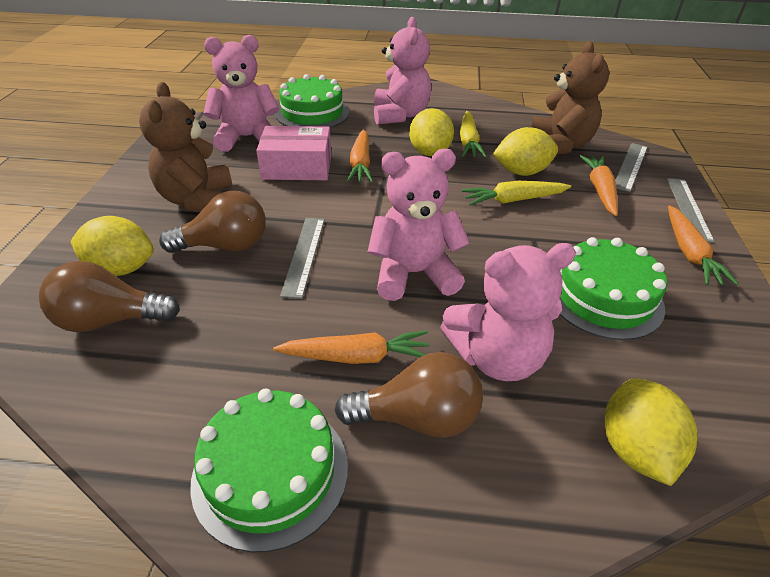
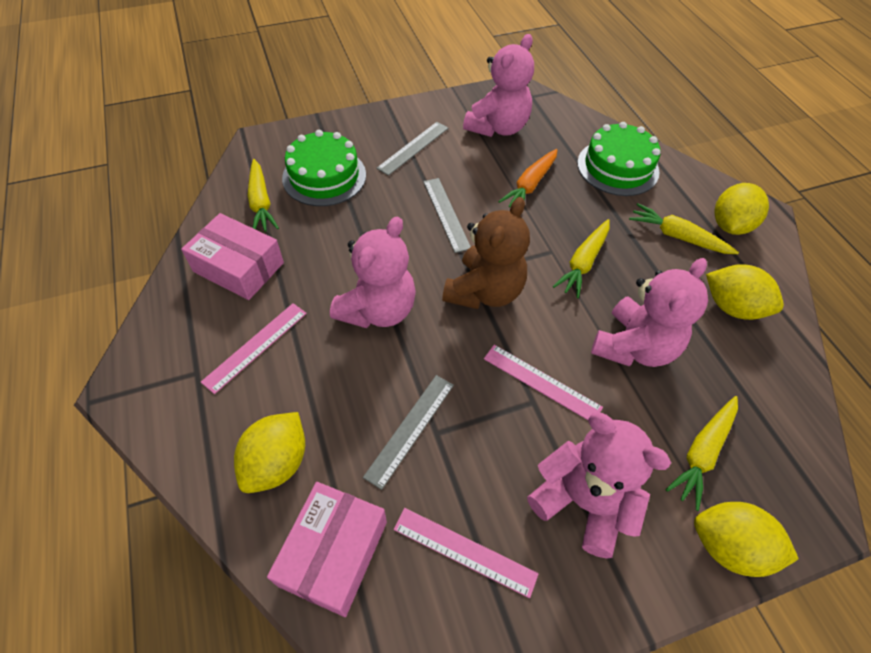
brown light bulb: 3 -> 0
brown teddy bear: 2 -> 1
green cake: 3 -> 2
orange carrot: 4 -> 1
pink box: 1 -> 2
pink ruler: 0 -> 3
yellow carrot: 2 -> 4

